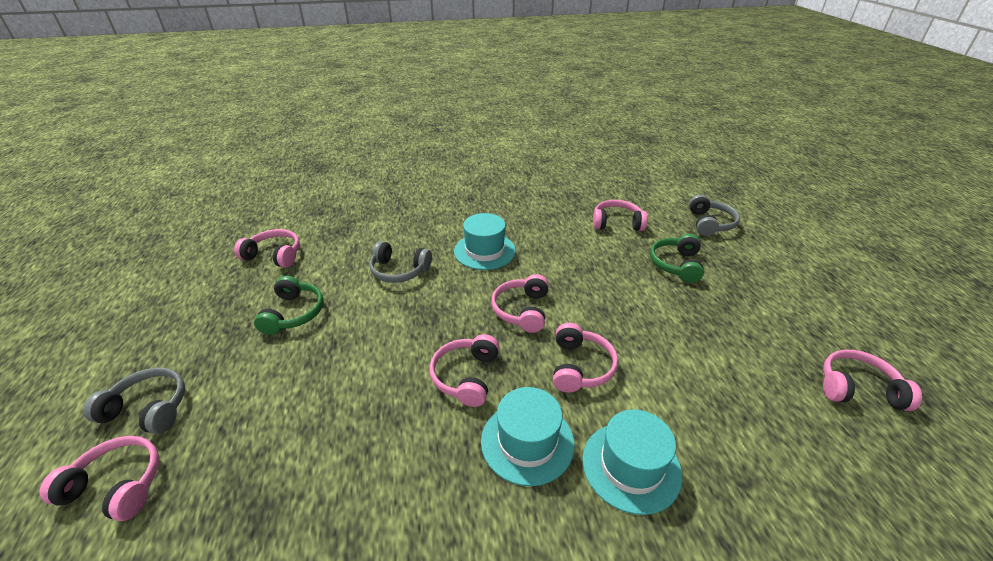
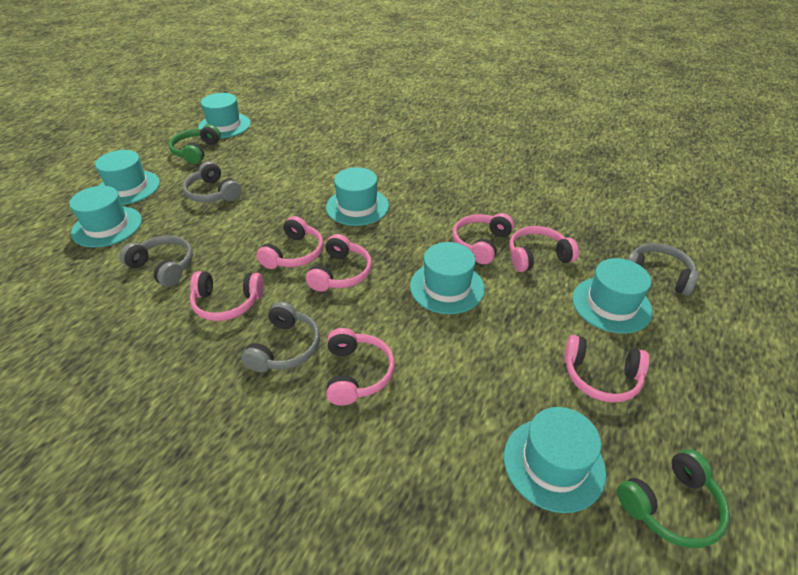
grey headphones: 3 -> 4
turquoise hat: 3 -> 7

